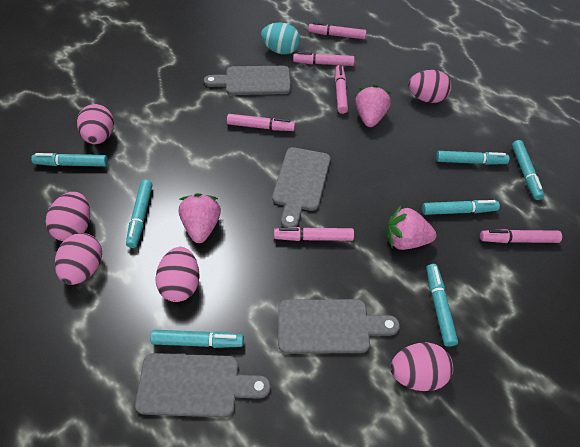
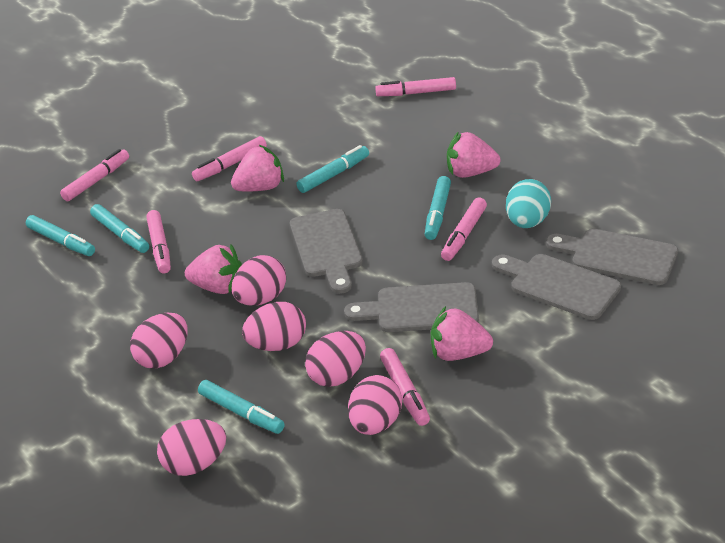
pink strawberry: 3 -> 4
turquoise marker: 7 -> 5

